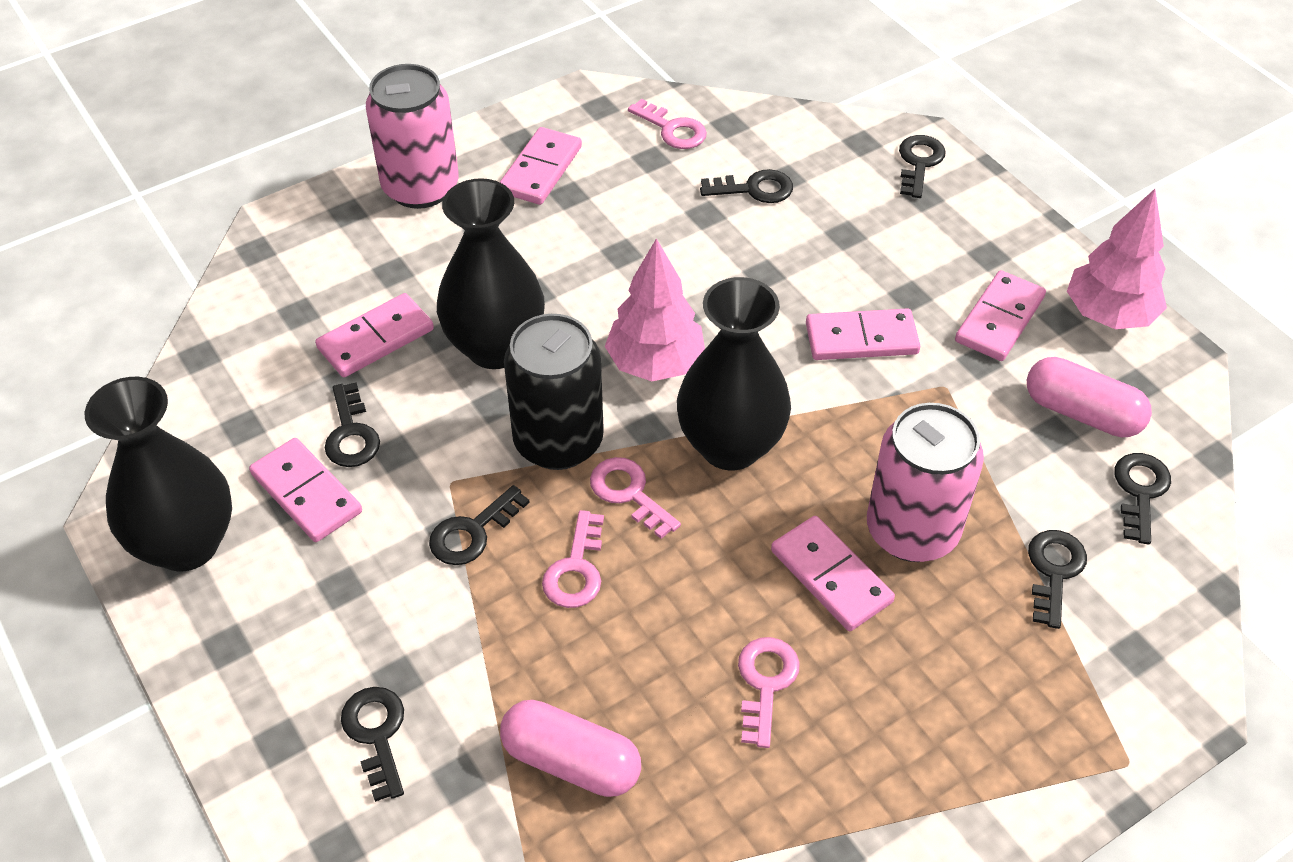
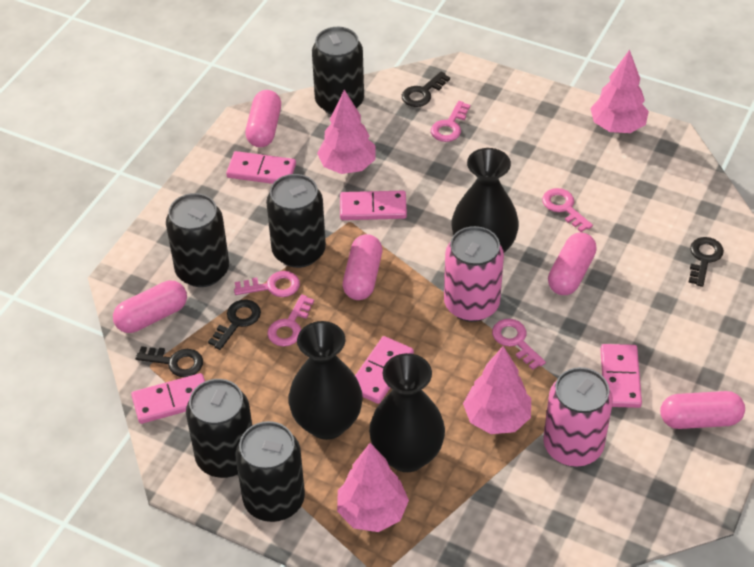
black can: 1 -> 5
black key: 7 -> 4
pink capsule: 2 -> 5
pink domino: 6 -> 5
pink key: 4 -> 5
pink tree: 2 -> 4

